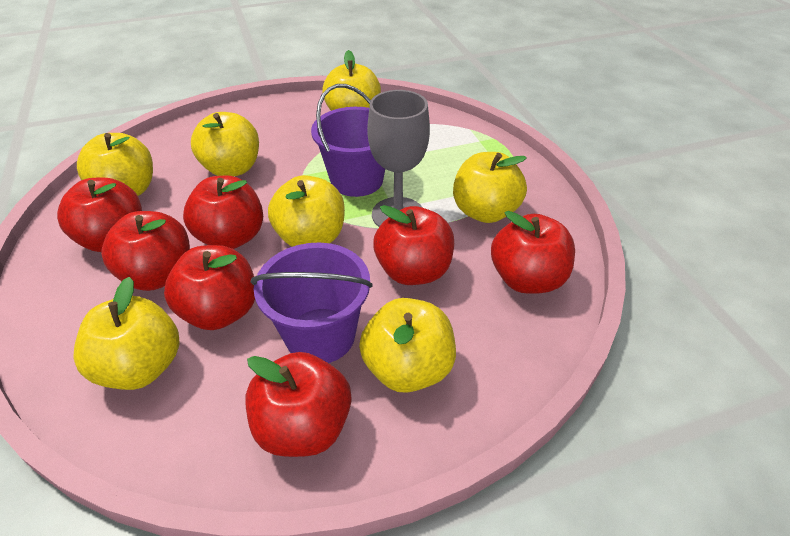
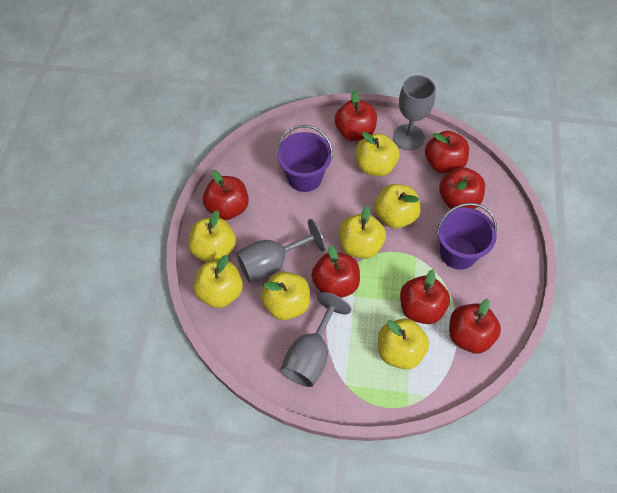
grey goblet: 1 -> 3

